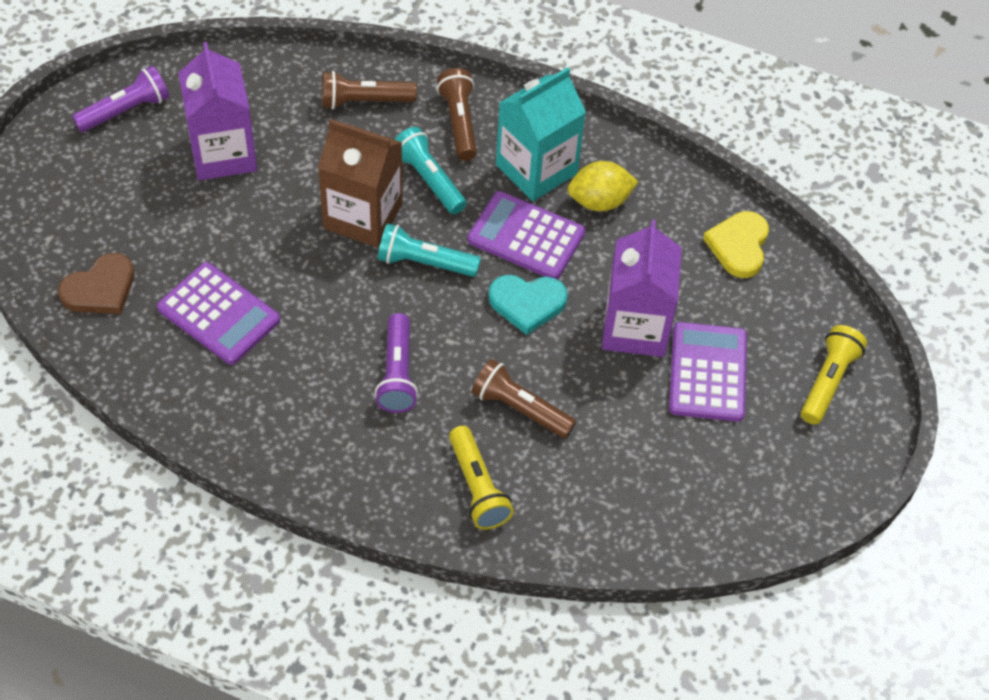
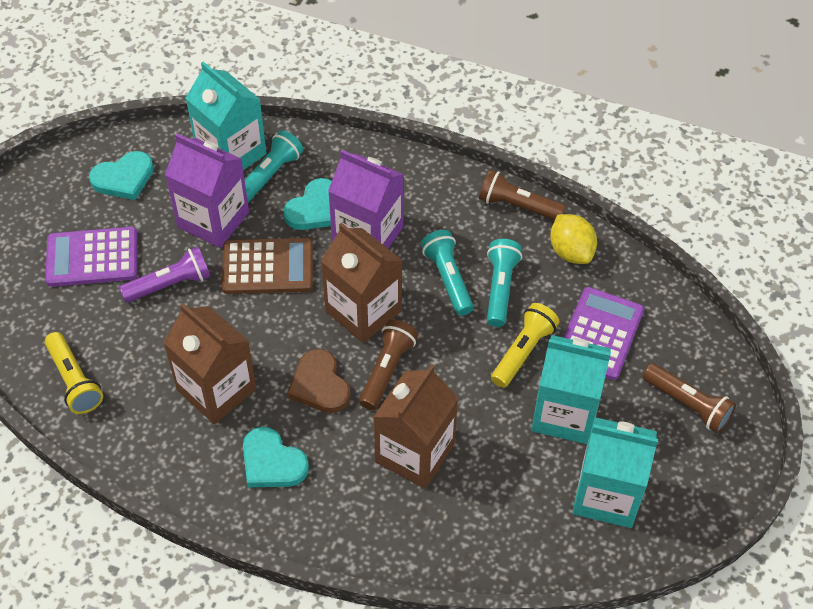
brown calculator: 0 -> 1
brown carton: 1 -> 3
purple calculator: 3 -> 2
purple flashlight: 2 -> 1
turquoise carton: 1 -> 3
turquoise flashlight: 2 -> 3
turquoise heart: 1 -> 3
yellow heart: 1 -> 0

